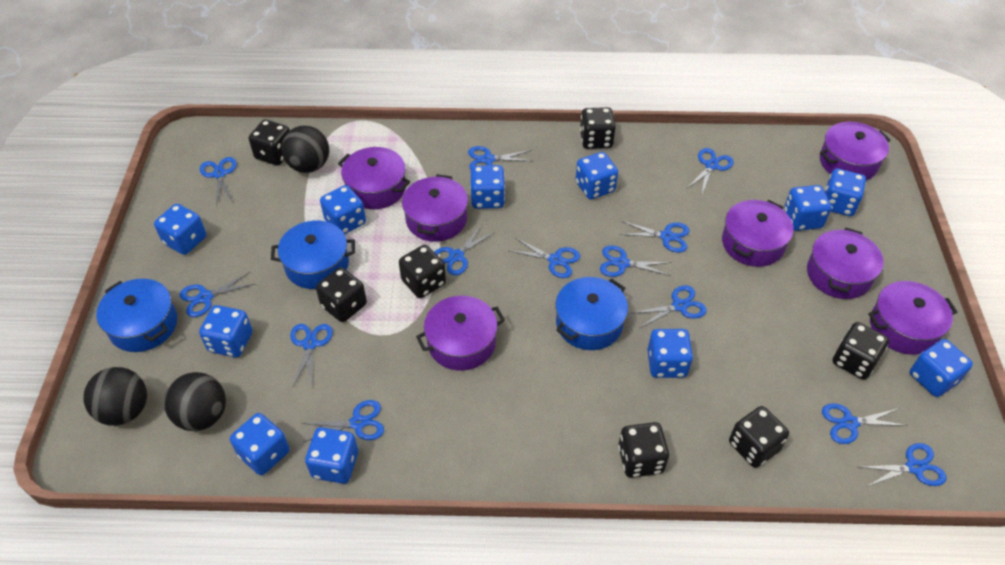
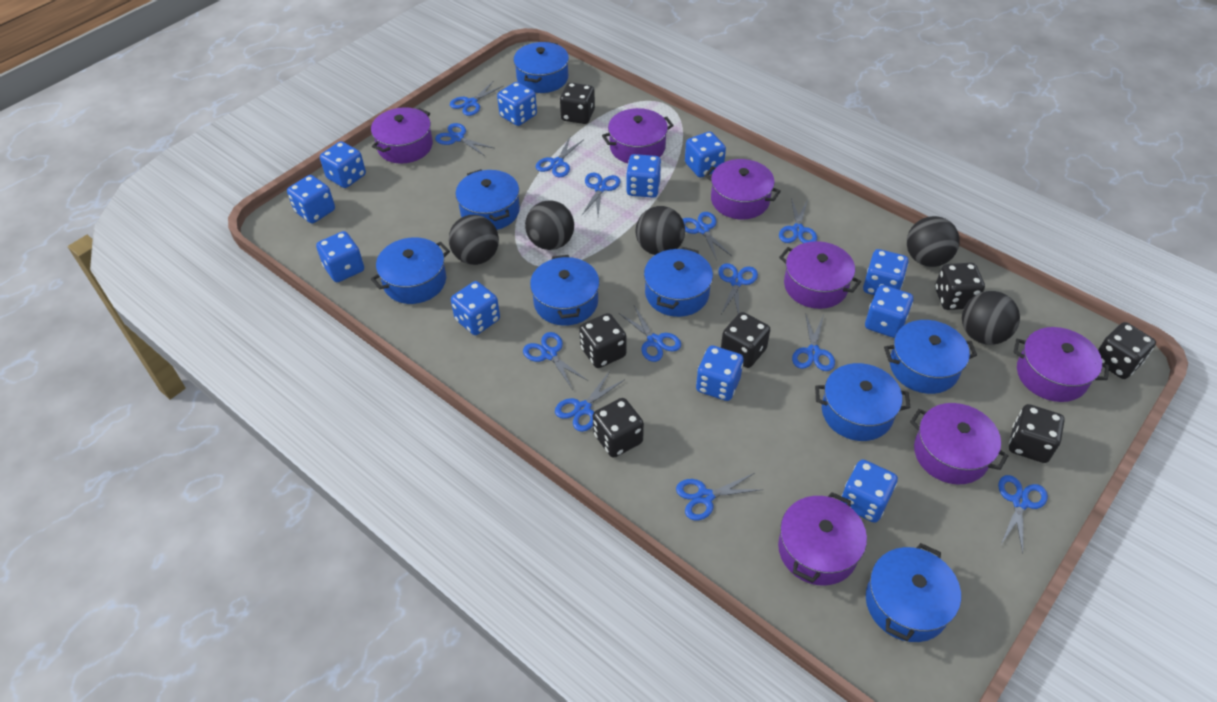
black ball: 3 -> 5
blue pot: 3 -> 8

